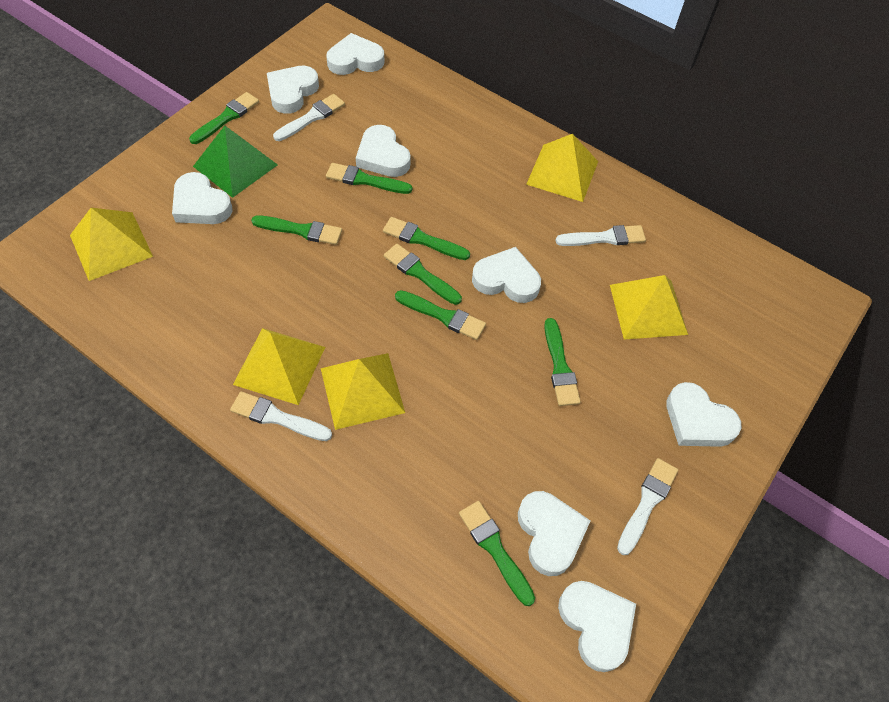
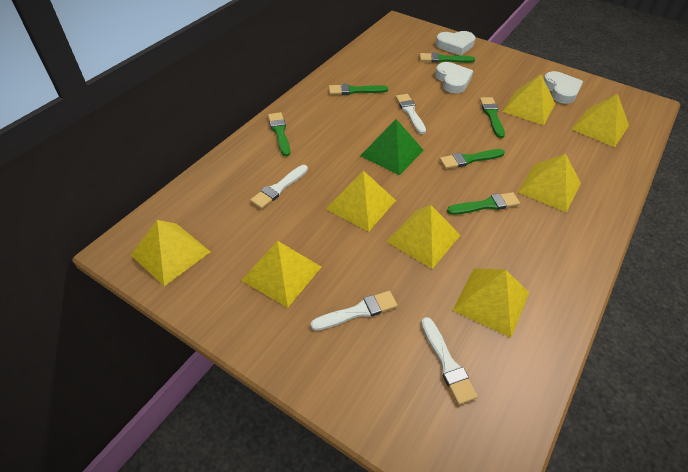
green brush: 8 -> 6
white heart: 8 -> 3
yellow pyramid: 5 -> 8

